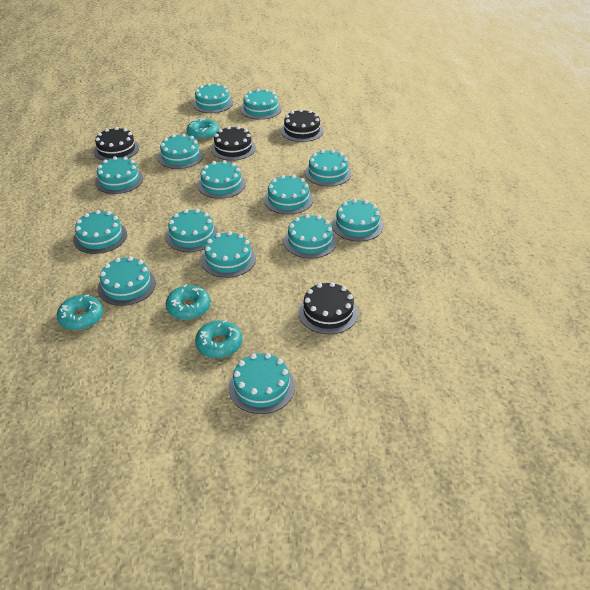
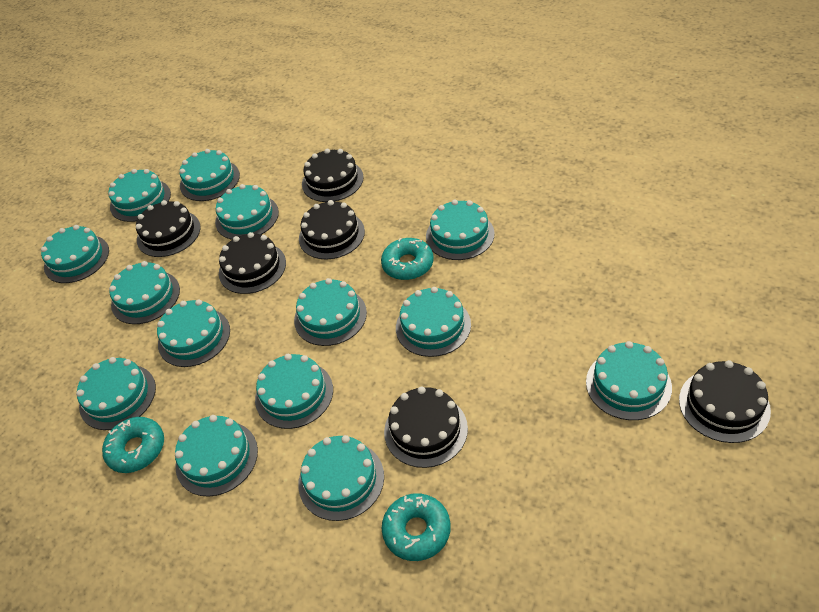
black cake: 4 -> 6
turquoise donut: 4 -> 3

